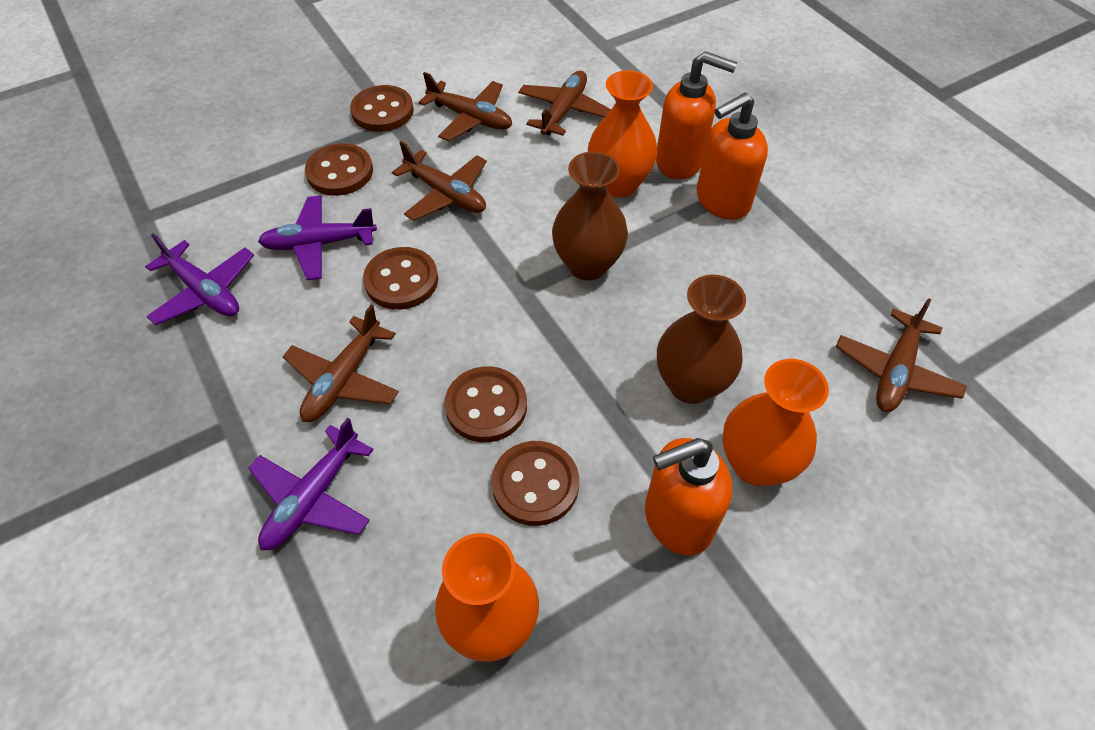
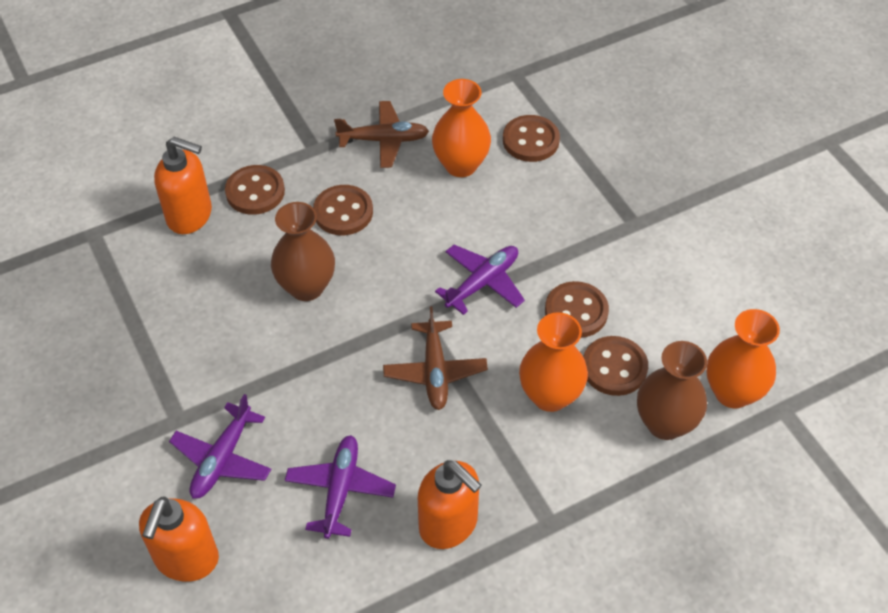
brown plane: 5 -> 2

